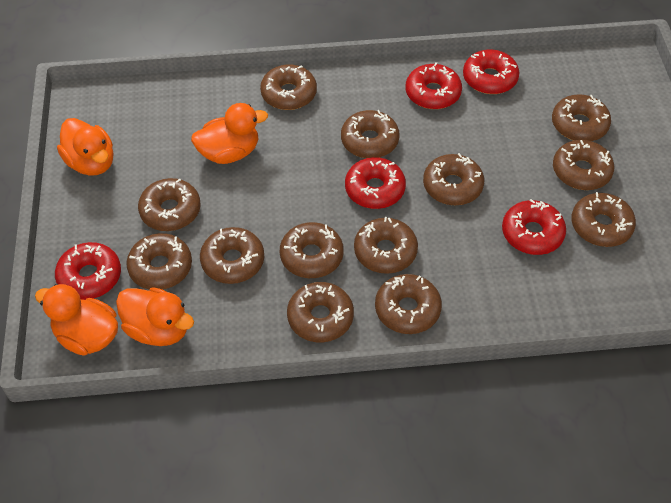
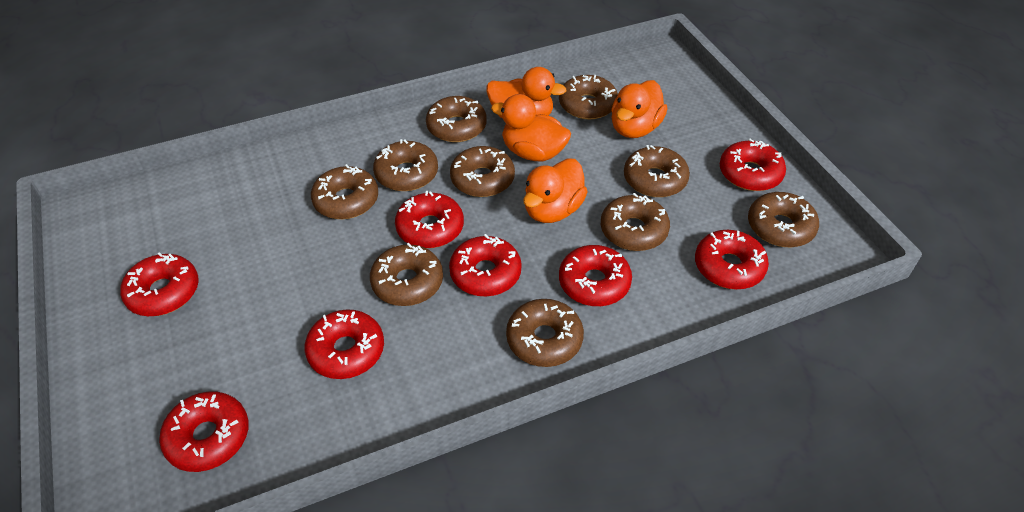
brown donut: 13 -> 10
red donut: 5 -> 8

